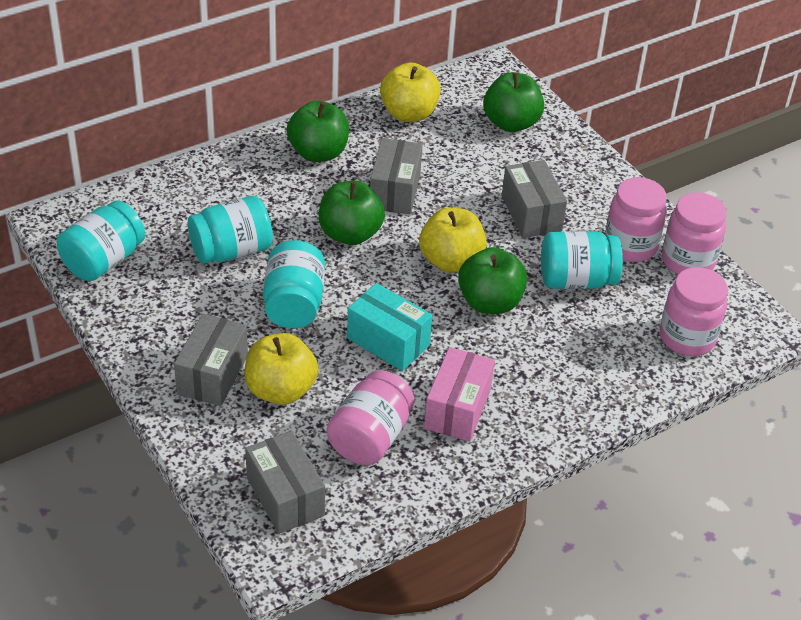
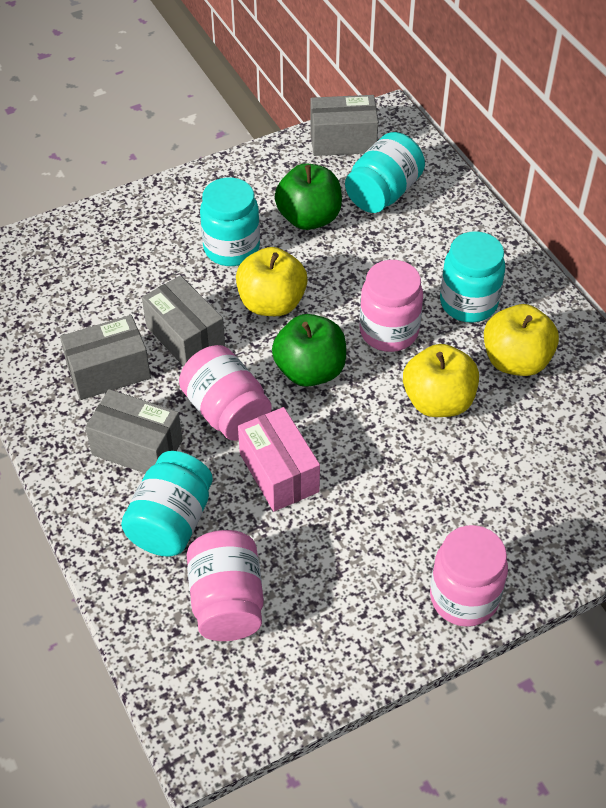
green apple: 4 -> 2
turquoise box: 1 -> 0

